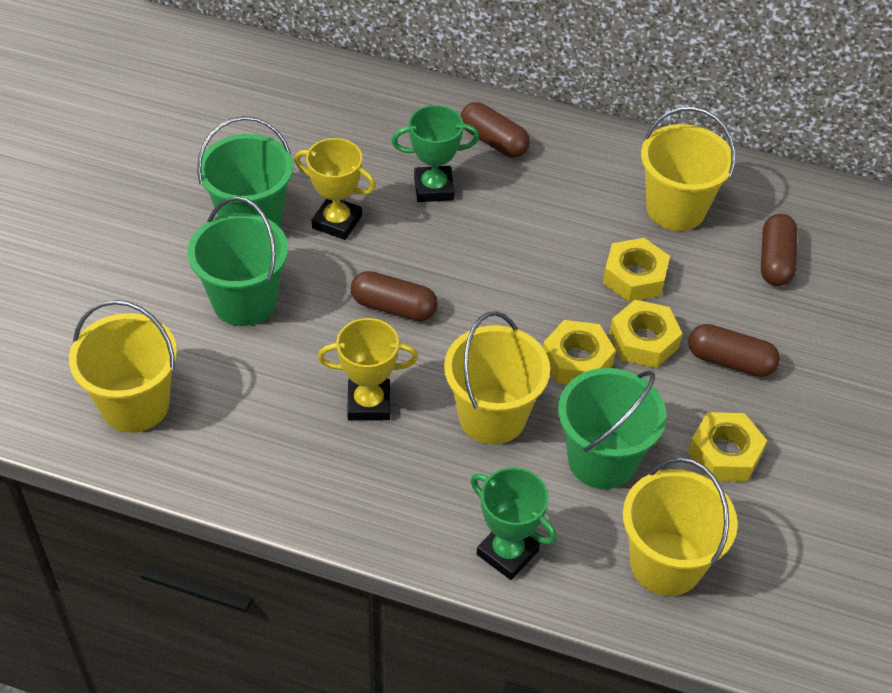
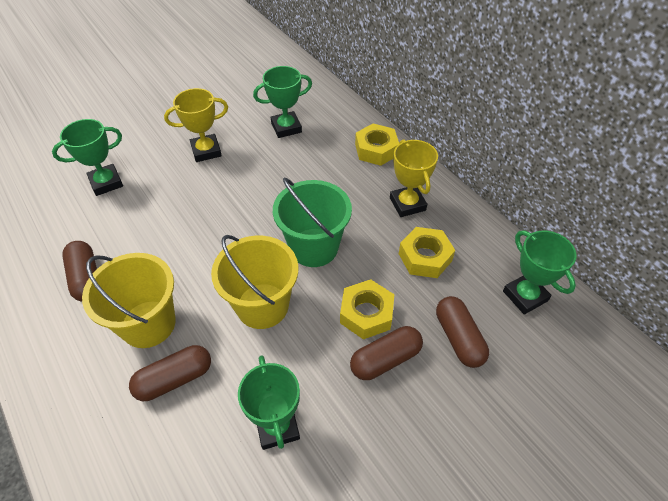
green bucket: 3 -> 1
green trophy: 2 -> 4
yellow bucket: 4 -> 2
yellow nut: 4 -> 3

